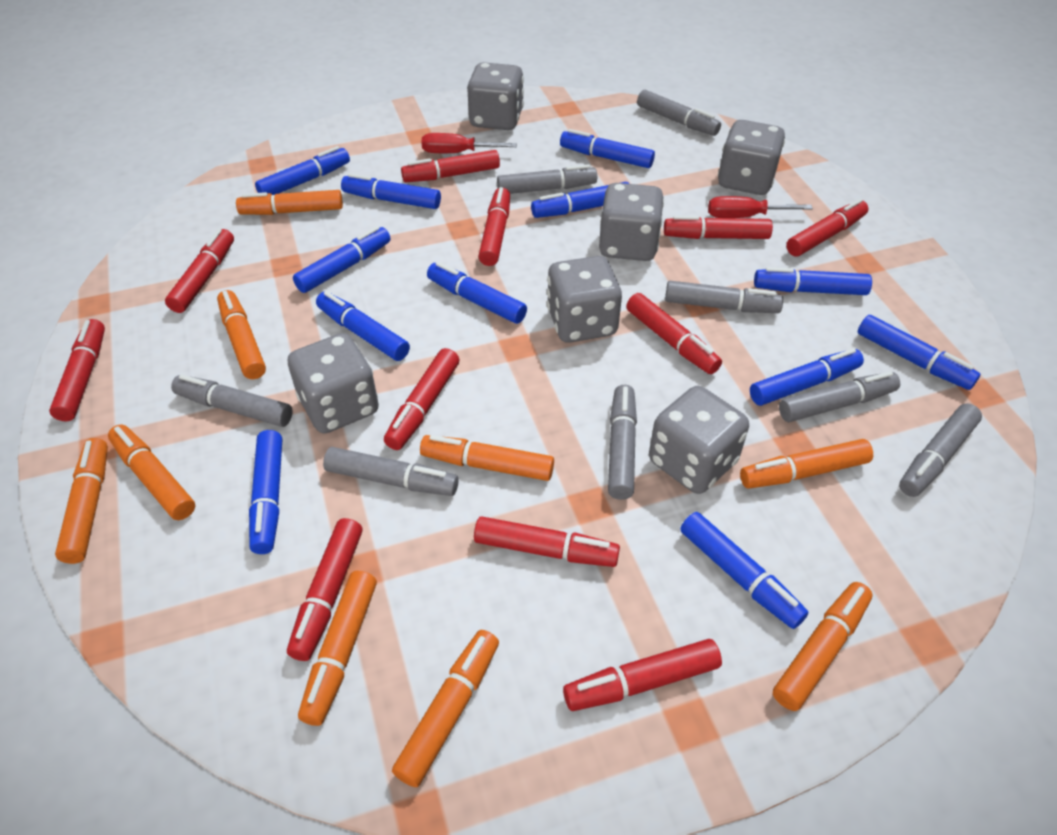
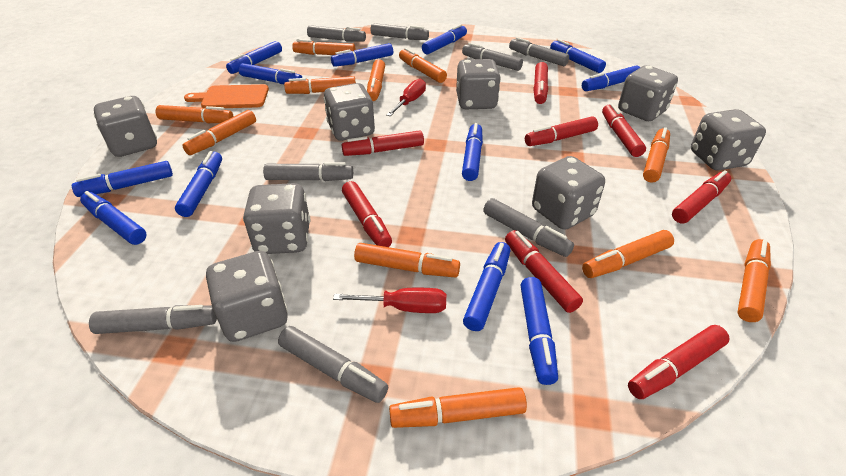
grey dice: 6 -> 8
orange cutting board: 0 -> 1
orange marker: 9 -> 11
red marker: 11 -> 8

